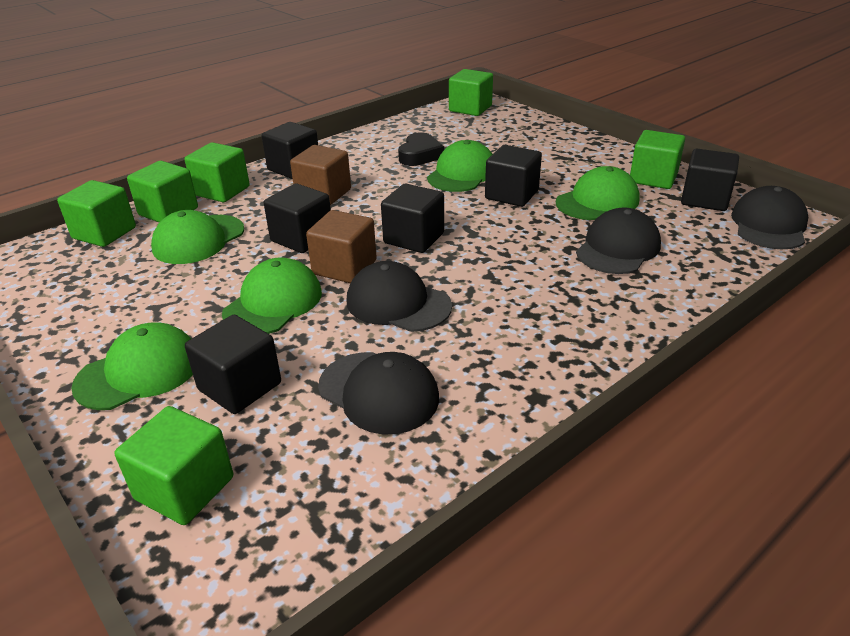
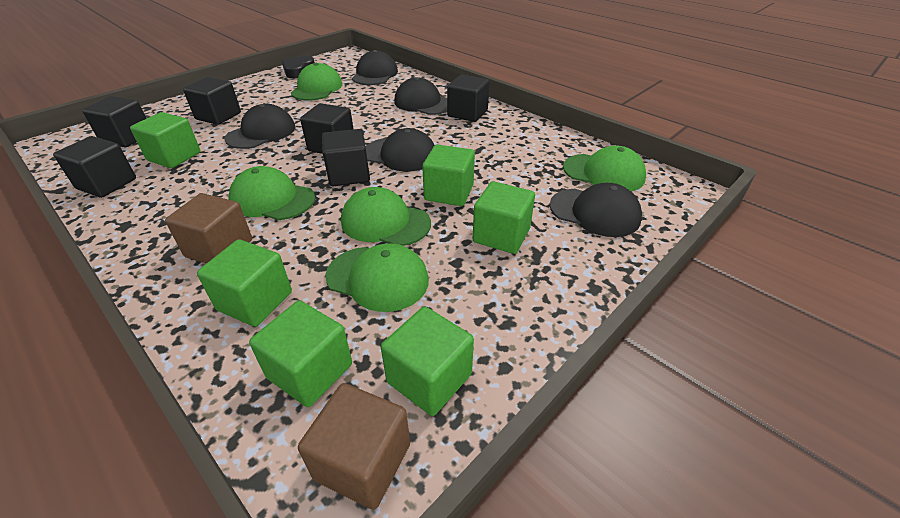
black cap: 4 -> 5

